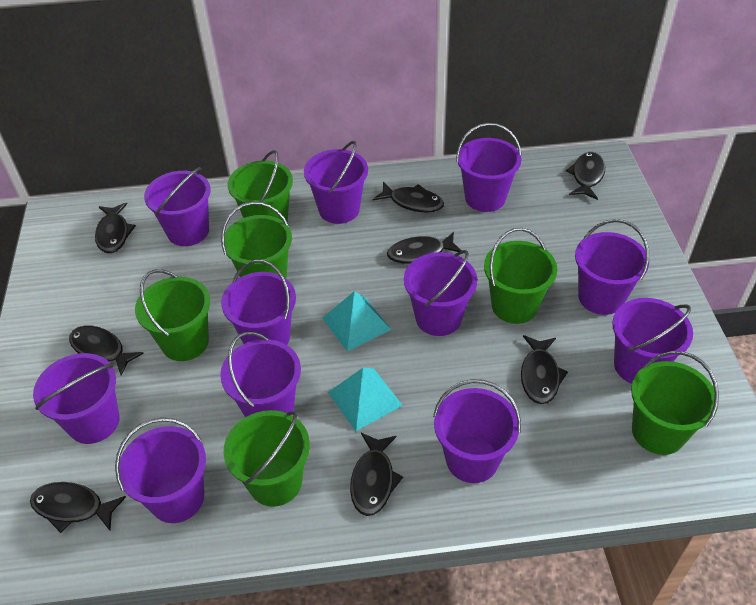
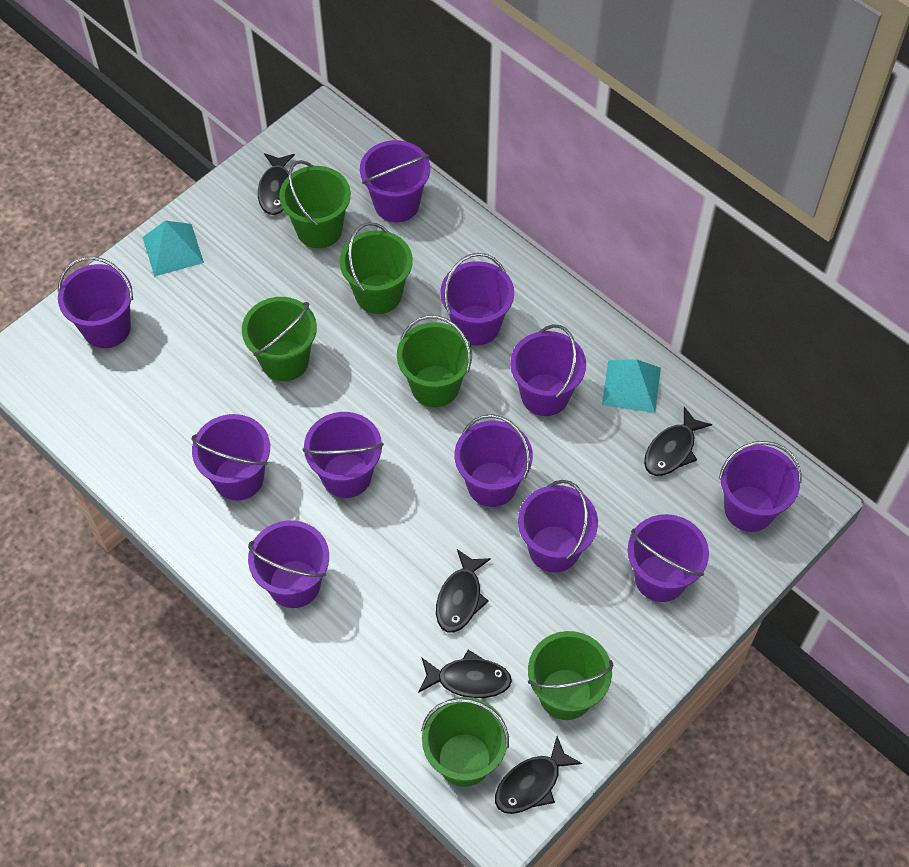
black fish: 8 -> 5

